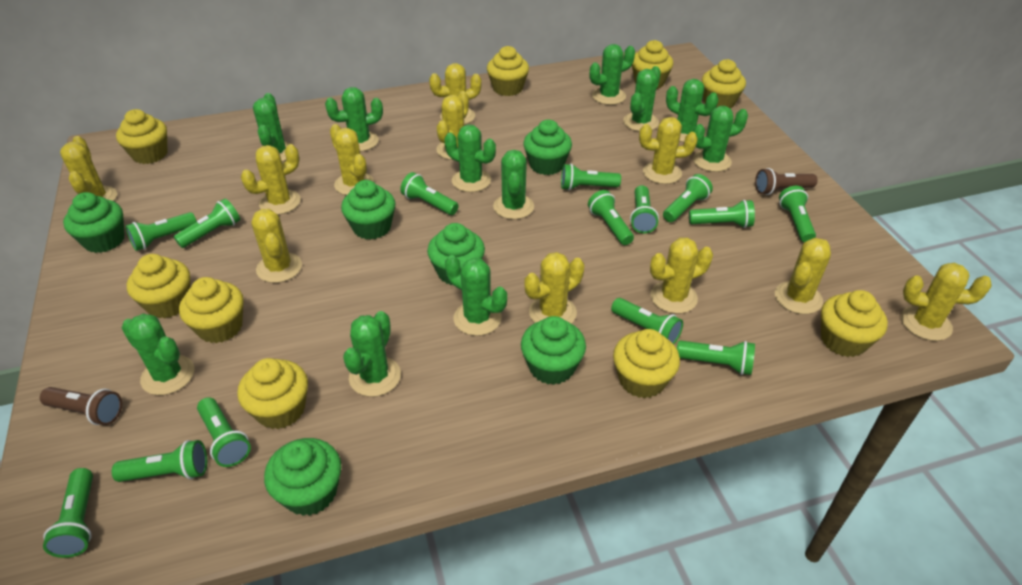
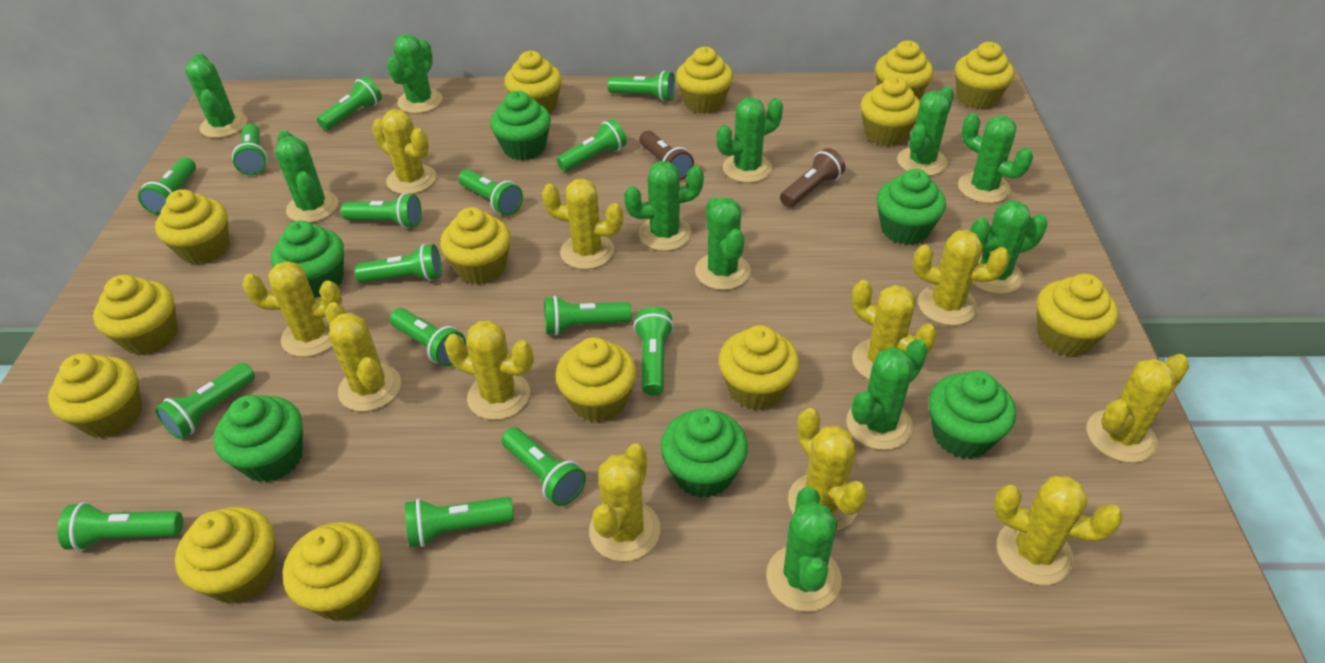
green flashlight: 14 -> 15
yellow cupcake: 9 -> 14

